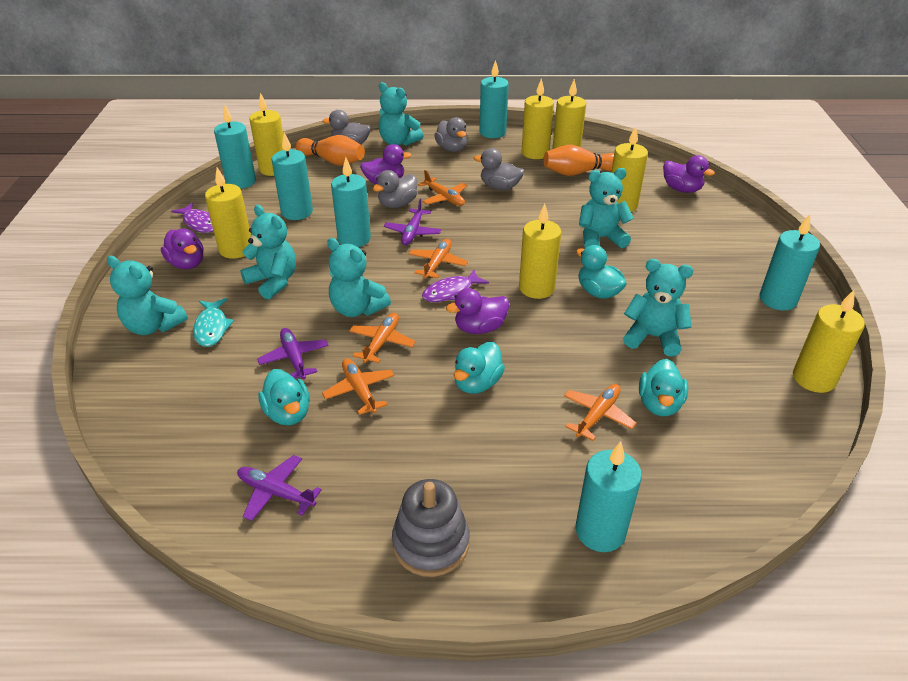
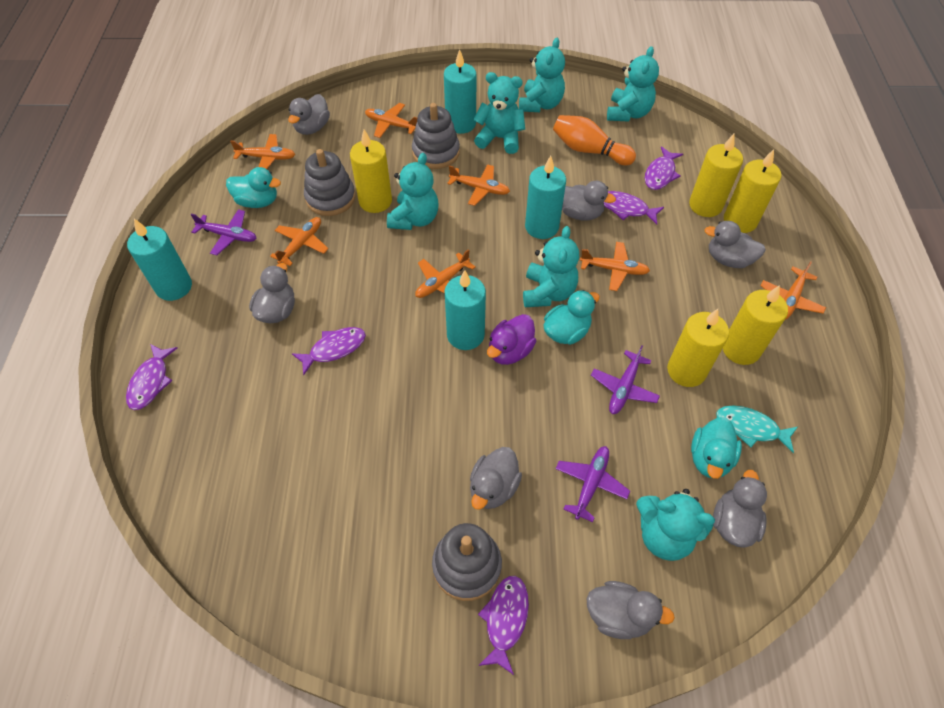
grey duck: 4 -> 7
grey stacking toy: 1 -> 3
orange bowling pin: 2 -> 1
orange plane: 5 -> 7
purple duck: 4 -> 1
purple fish: 2 -> 5
turquoise candle: 6 -> 4
turquoise duck: 4 -> 3
yellow candle: 7 -> 5

